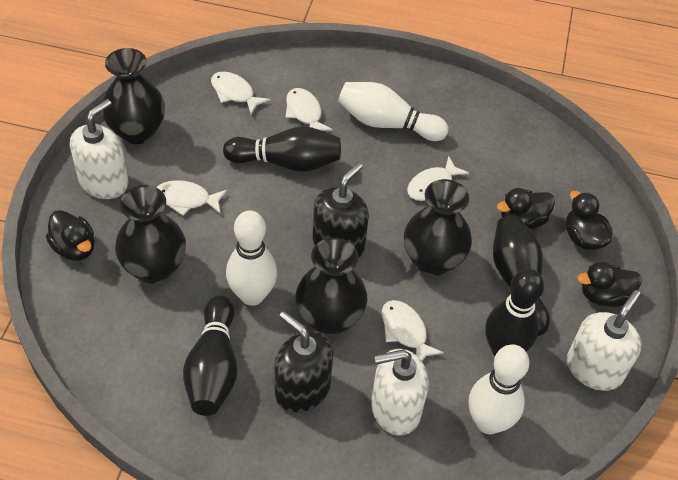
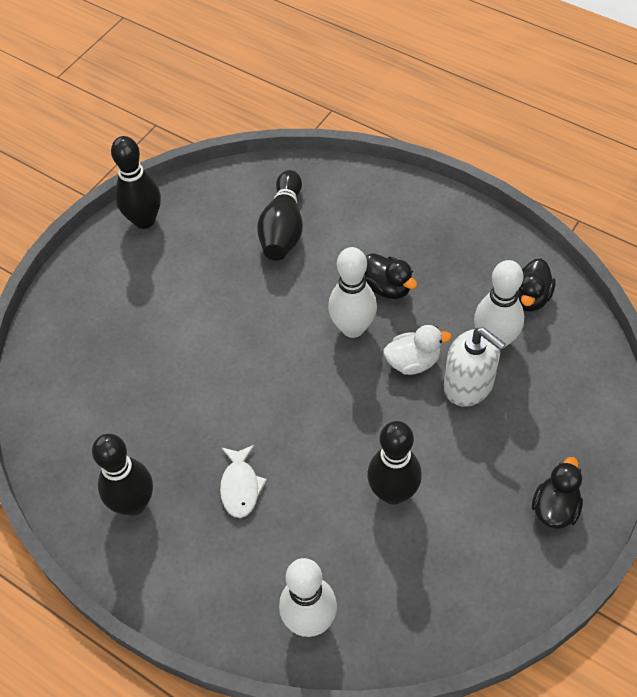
black duck: 4 -> 3
black soap dispenser: 2 -> 0
black vase: 4 -> 0
white duck: 0 -> 1
white fish: 5 -> 1
white soap dispenser: 3 -> 1

